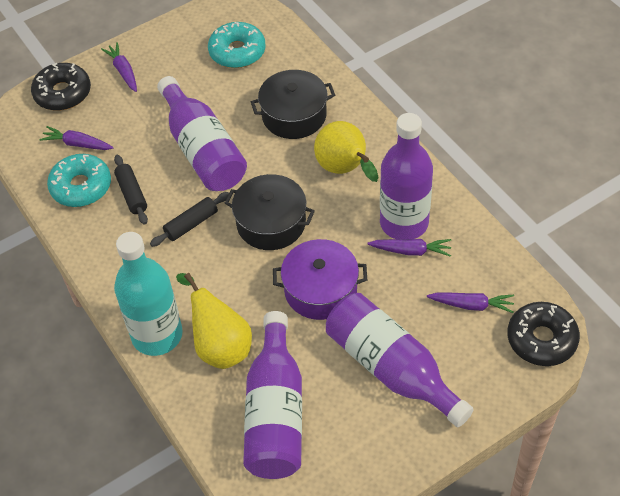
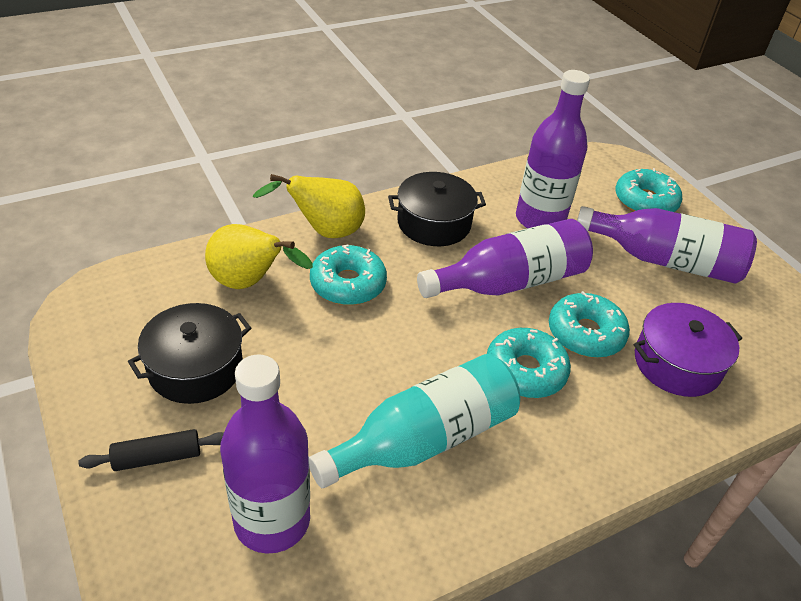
black donut: 2 -> 0
black rolling pin: 2 -> 1
purple carrot: 4 -> 0
turquoise donut: 2 -> 4

